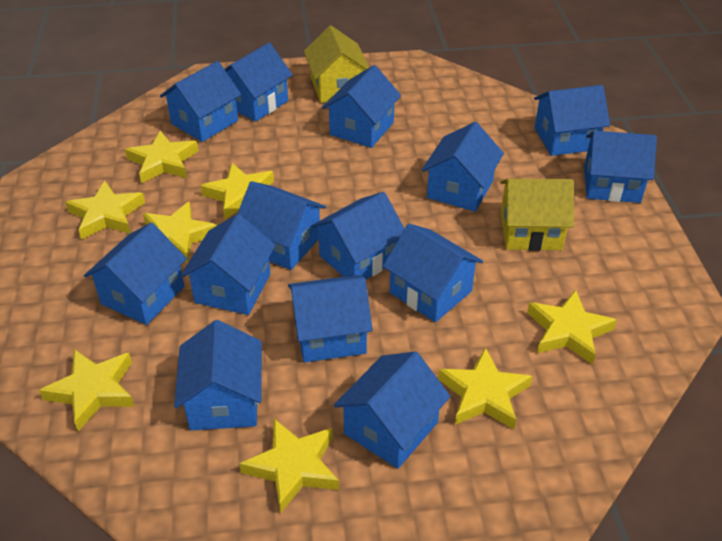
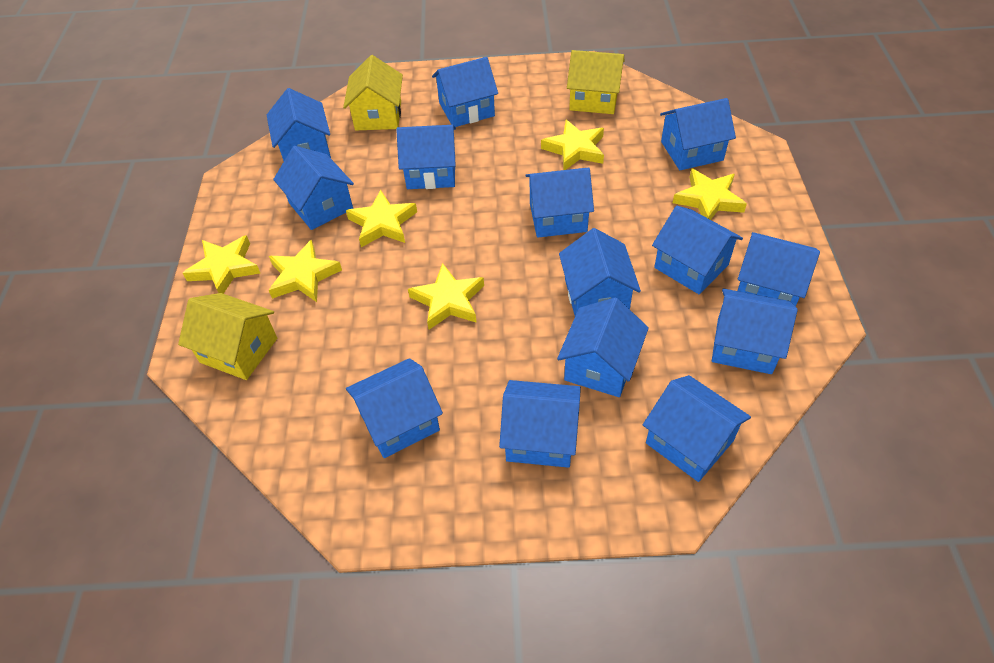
yellow house: 2 -> 3
yellow star: 8 -> 6

